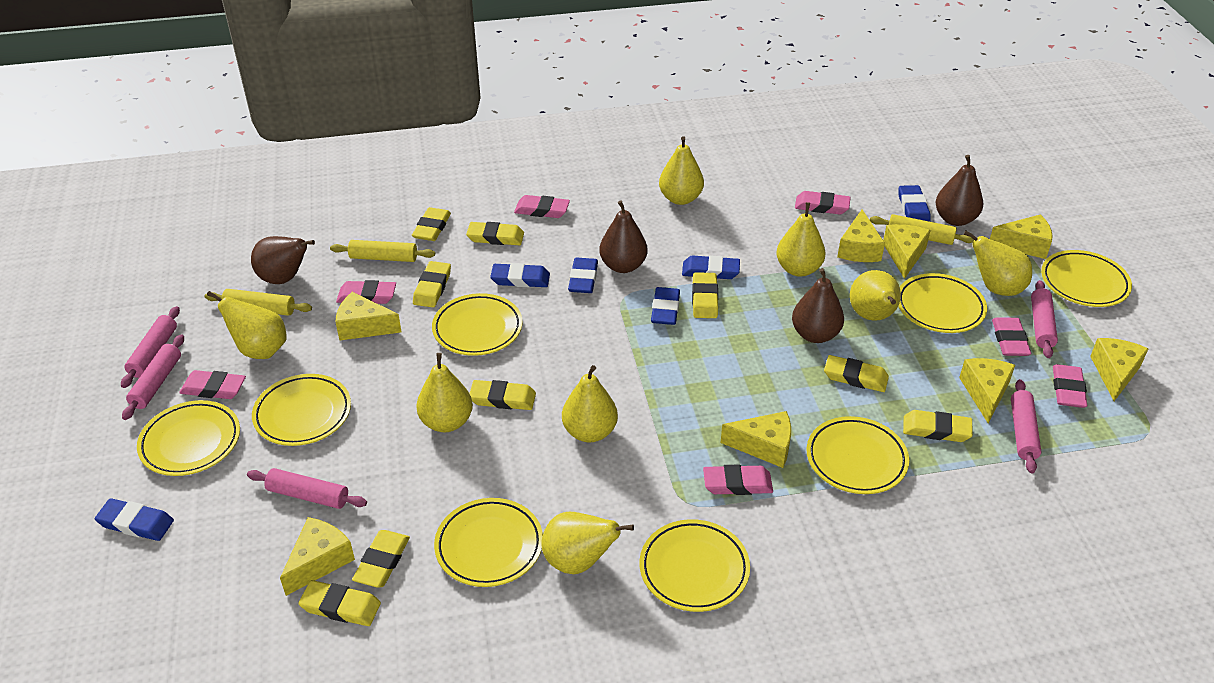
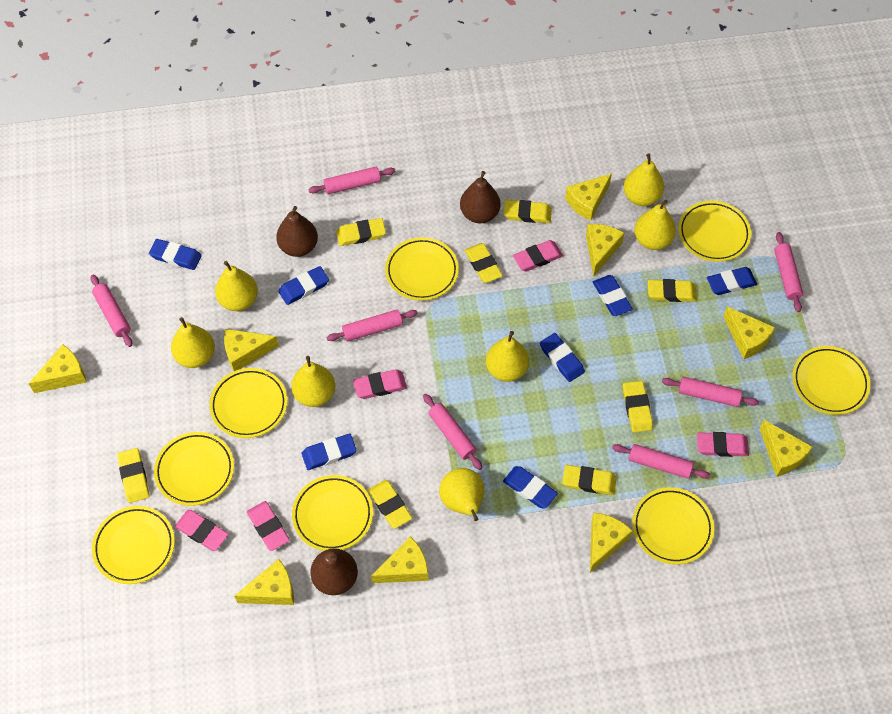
blue eraser: 6 -> 7
brown pear: 4 -> 3
pink eraser: 7 -> 5
pink rolling pin: 5 -> 7
yellow cheese: 8 -> 9
yellow eraser: 9 -> 8
yellow pear: 8 -> 7
yellow rolling pin: 3 -> 0

